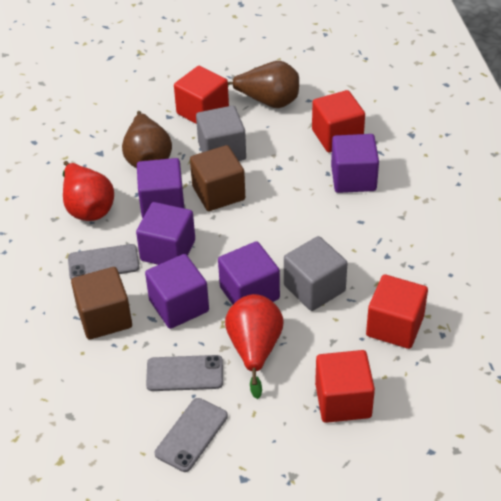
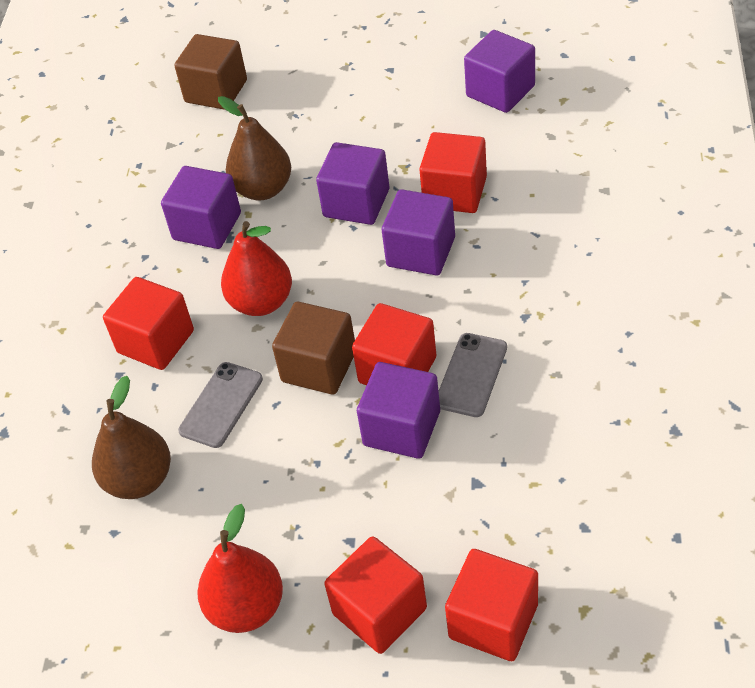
grey cube: 2 -> 0
grey phone: 3 -> 2
red cube: 4 -> 5

